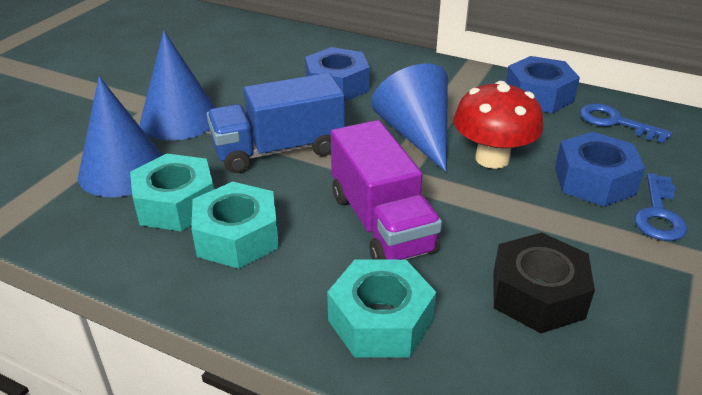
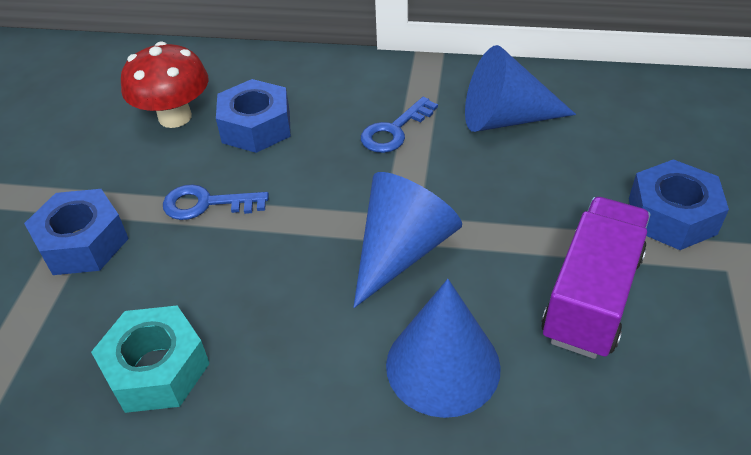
black nut: 1 -> 0
blue truck: 1 -> 0
turquoise nut: 3 -> 1

